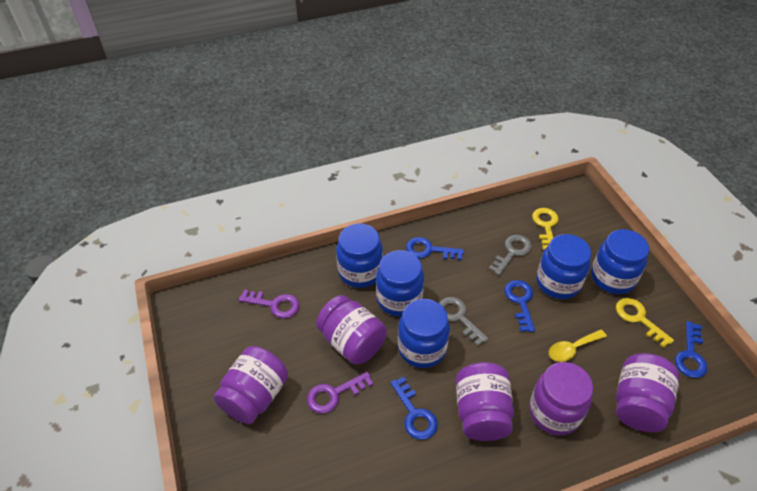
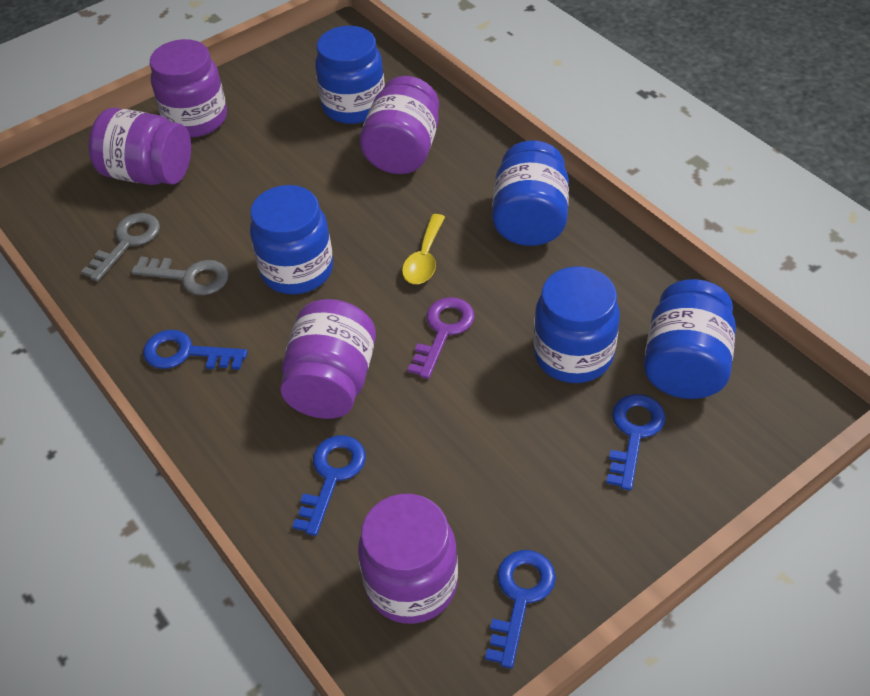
purple key: 2 -> 1
yellow key: 2 -> 0

